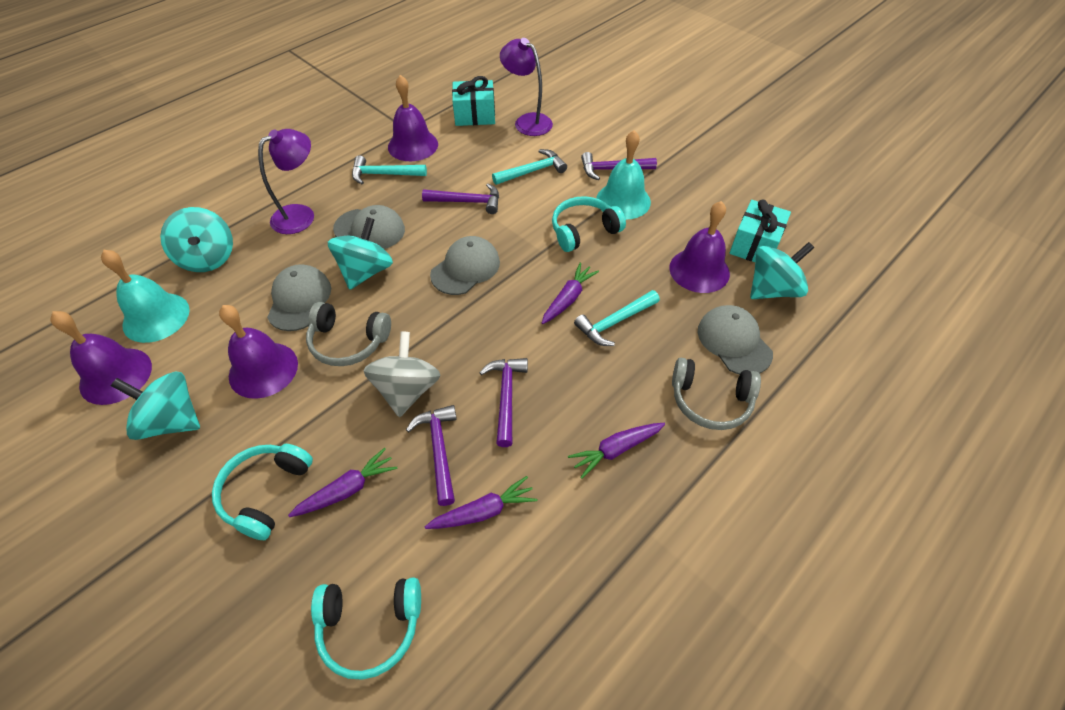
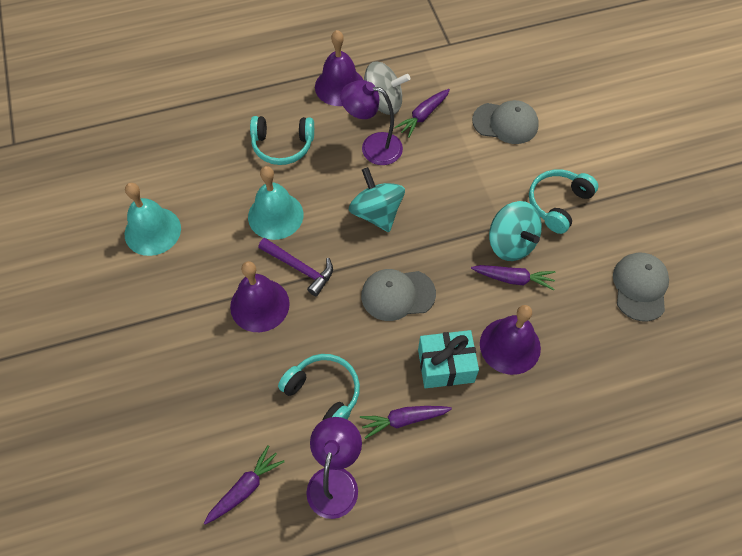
grey cap: 4 -> 3
grey headphones: 2 -> 0
purple bell: 4 -> 3
purple hammer: 4 -> 1
turquoise gift: 2 -> 1
turquoise hammer: 3 -> 0
turquoise spinning top: 4 -> 2

